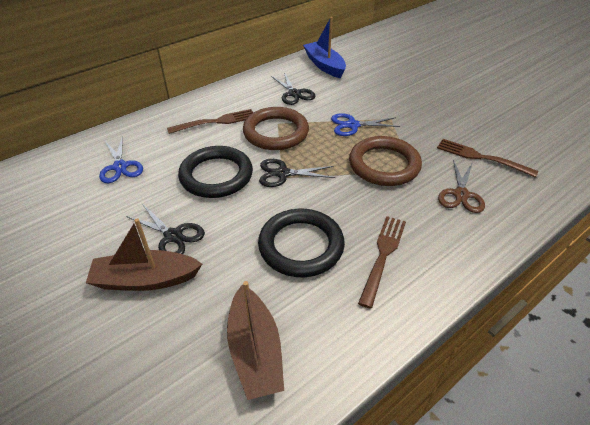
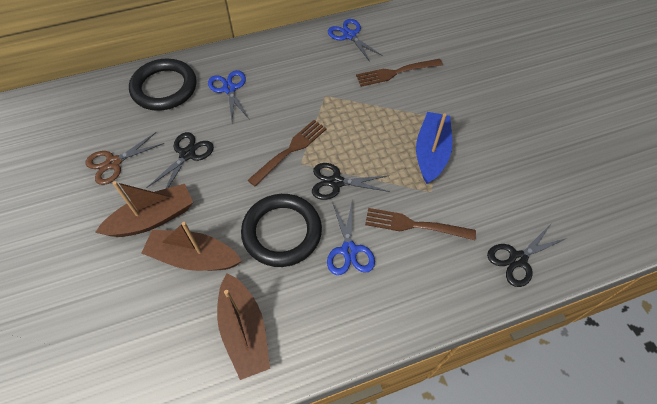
blue scissors: 2 -> 3
brown boat: 2 -> 3
brown ring: 2 -> 0

